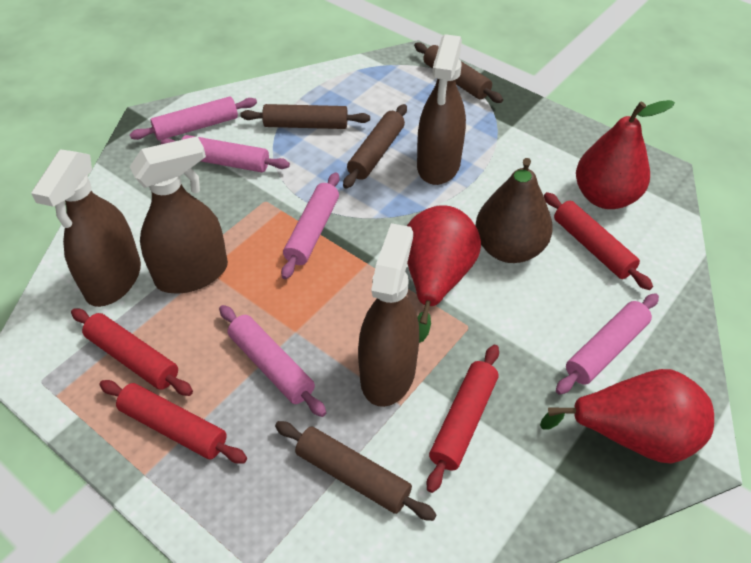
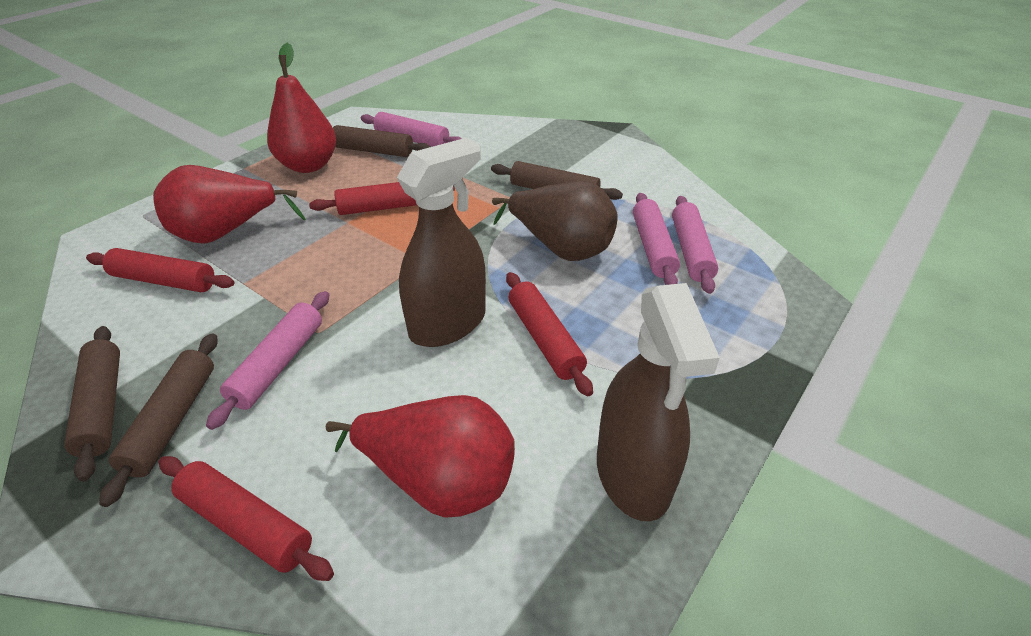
brown spray bottle: 4 -> 2
pink rolling pin: 5 -> 4

